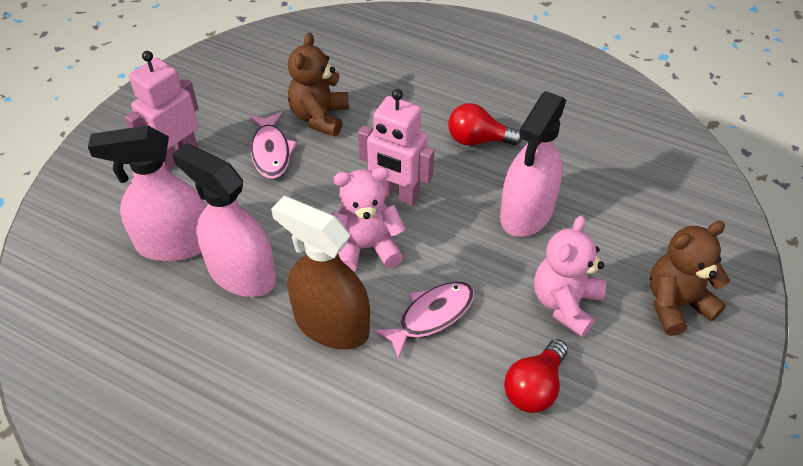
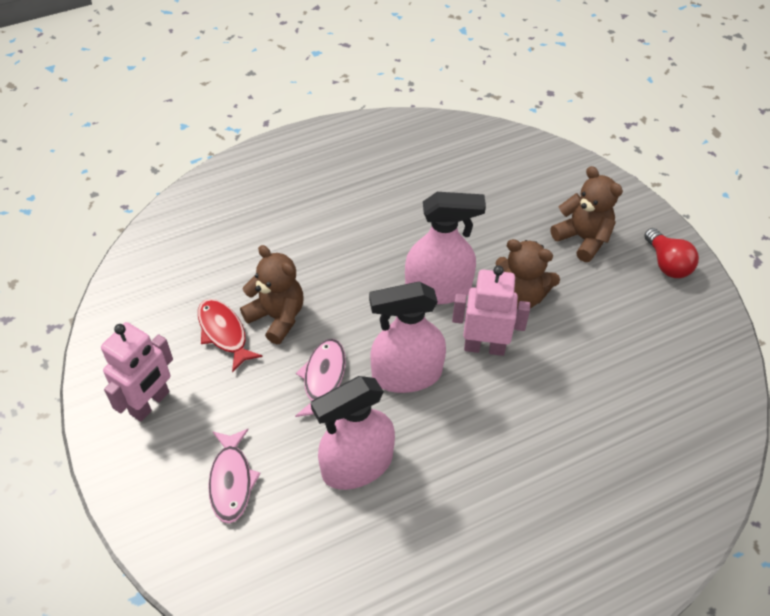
brown spray bottle: 1 -> 0
brown teddy bear: 2 -> 3
pink teddy bear: 2 -> 0
red fish: 0 -> 1
red light bulb: 2 -> 1

